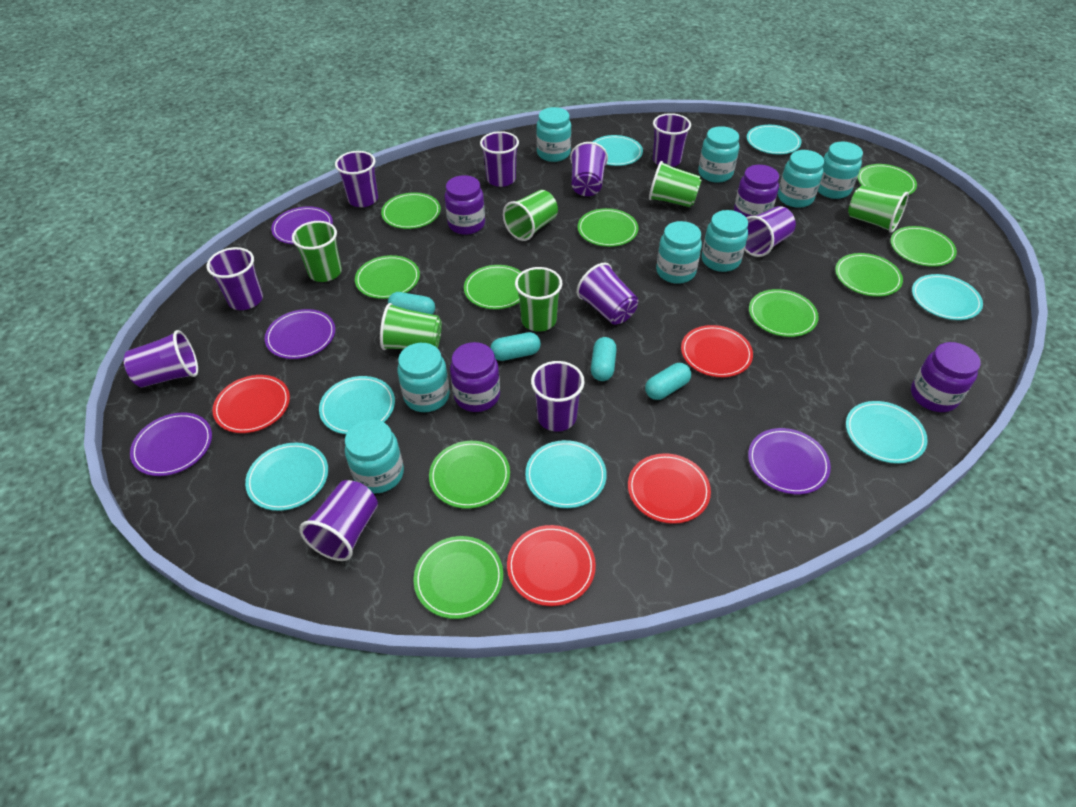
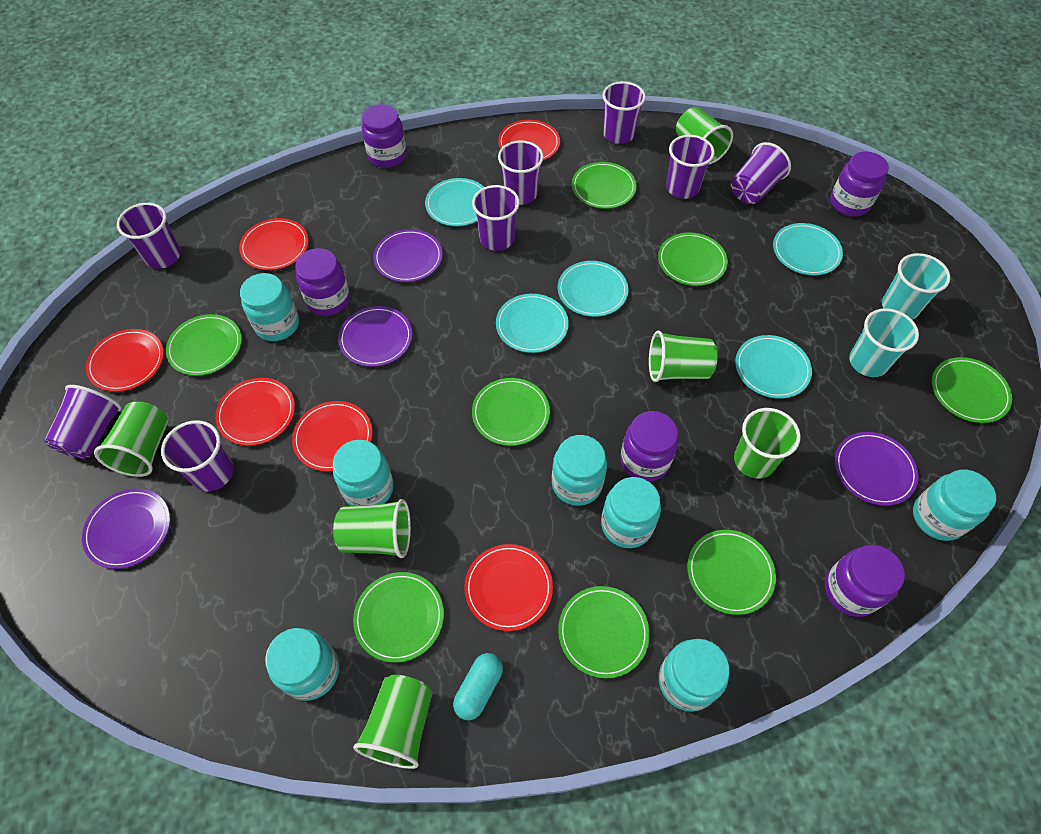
green plate: 10 -> 8
purple cup: 10 -> 8
purple jar: 4 -> 5
red plate: 4 -> 6
turquoise capsule: 4 -> 1
turquoise cup: 0 -> 2
turquoise jar: 8 -> 7
turquoise plate: 7 -> 5

